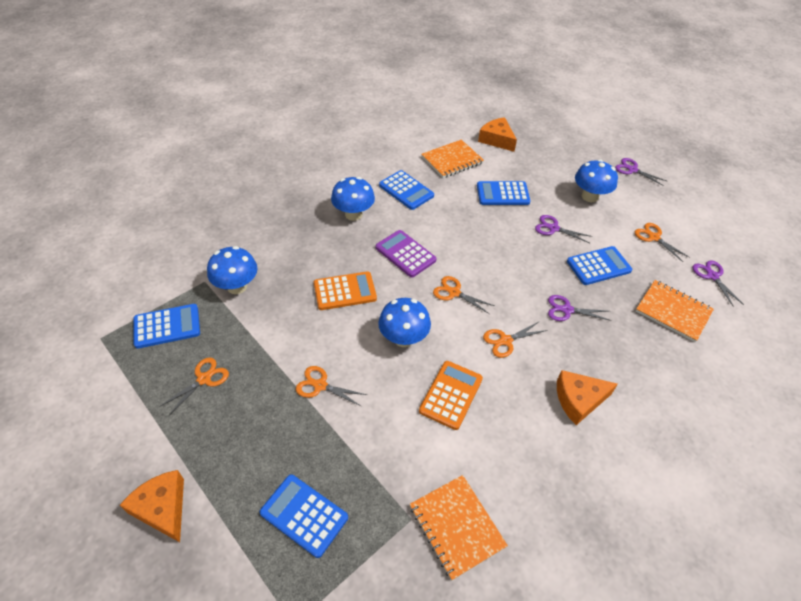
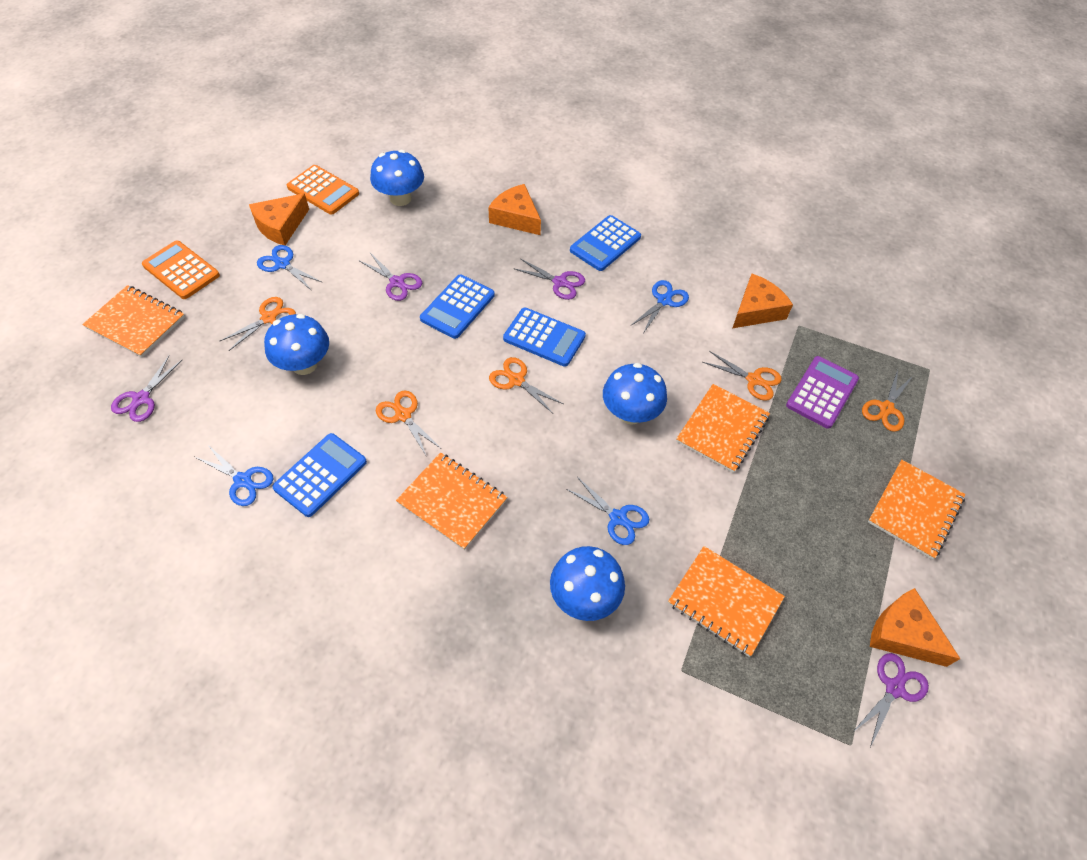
blue calculator: 5 -> 4
blue scissors: 0 -> 4
orange cheese: 3 -> 4
orange notebook: 3 -> 5

